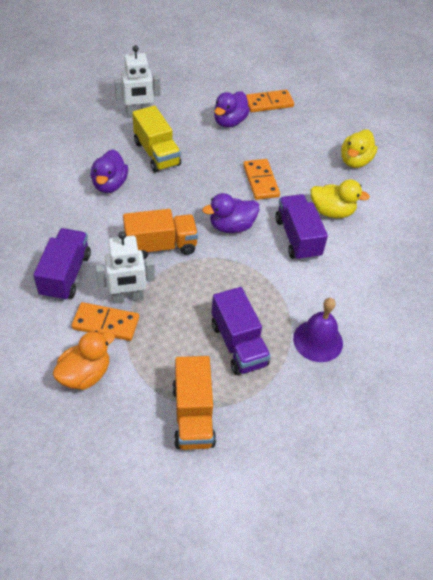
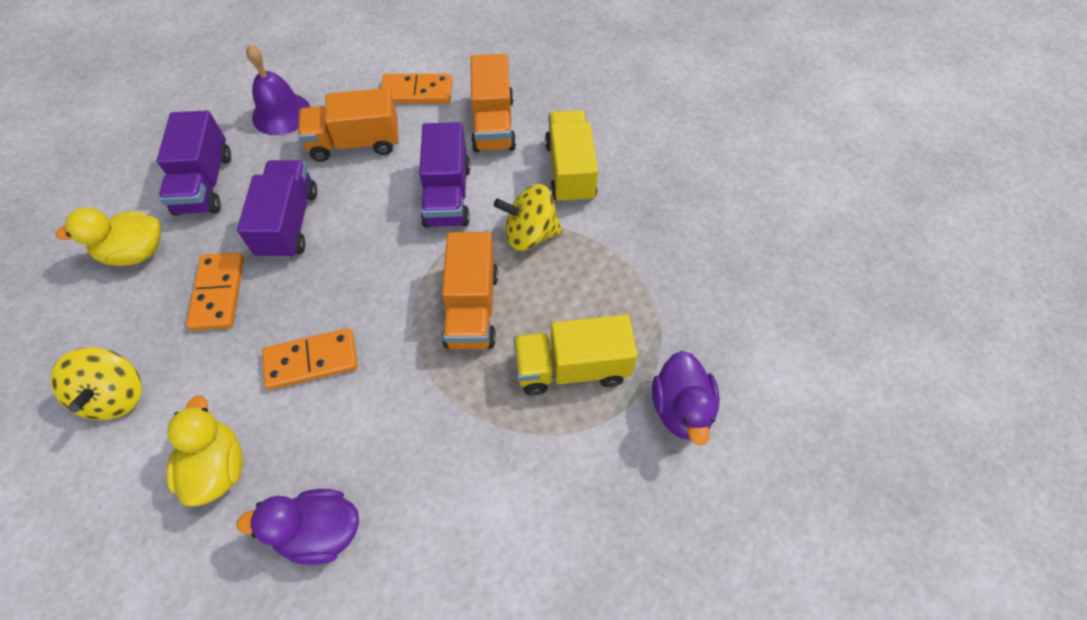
orange duck: 1 -> 0
orange truck: 2 -> 3
purple duck: 3 -> 2
white robot: 2 -> 0
yellow spinning top: 0 -> 2
yellow truck: 1 -> 2

